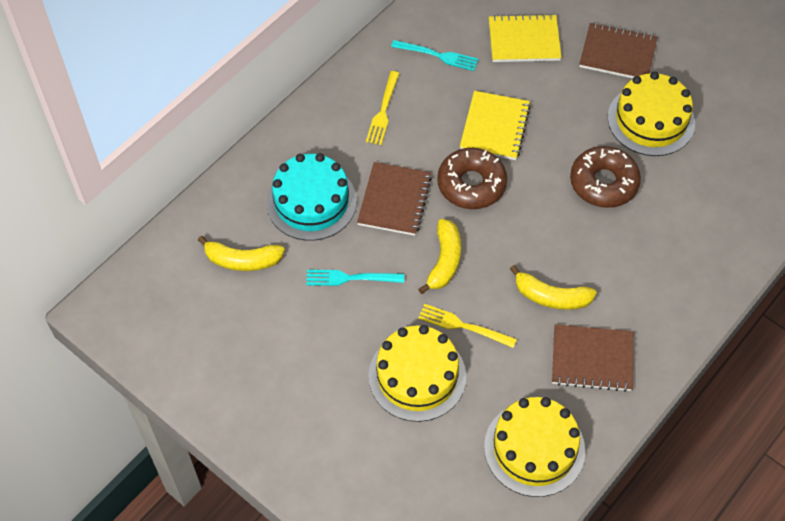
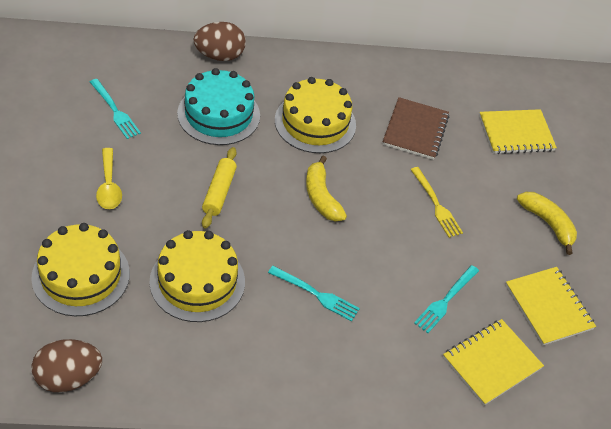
brown donut: 2 -> 0
brown egg: 0 -> 2
brown notebook: 3 -> 1
turquoise fork: 2 -> 3
yellow banana: 3 -> 2
yellow fork: 2 -> 1
yellow notebook: 2 -> 3
yellow rolling pin: 0 -> 1
yellow spoon: 0 -> 1

